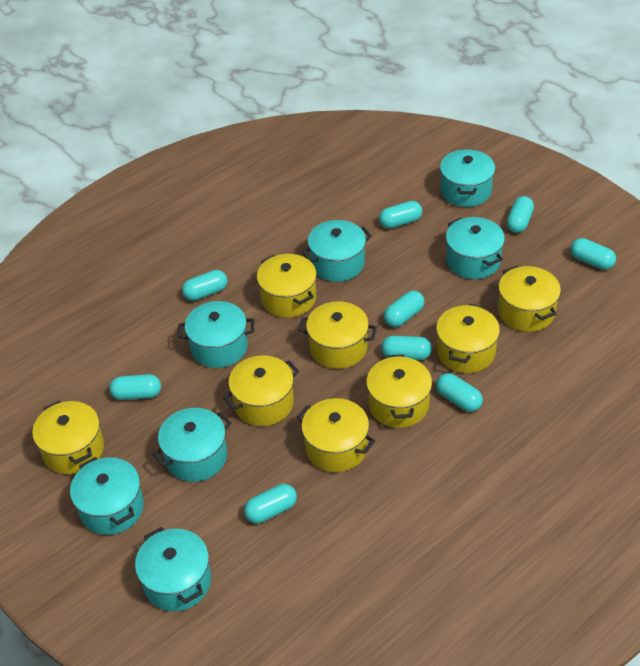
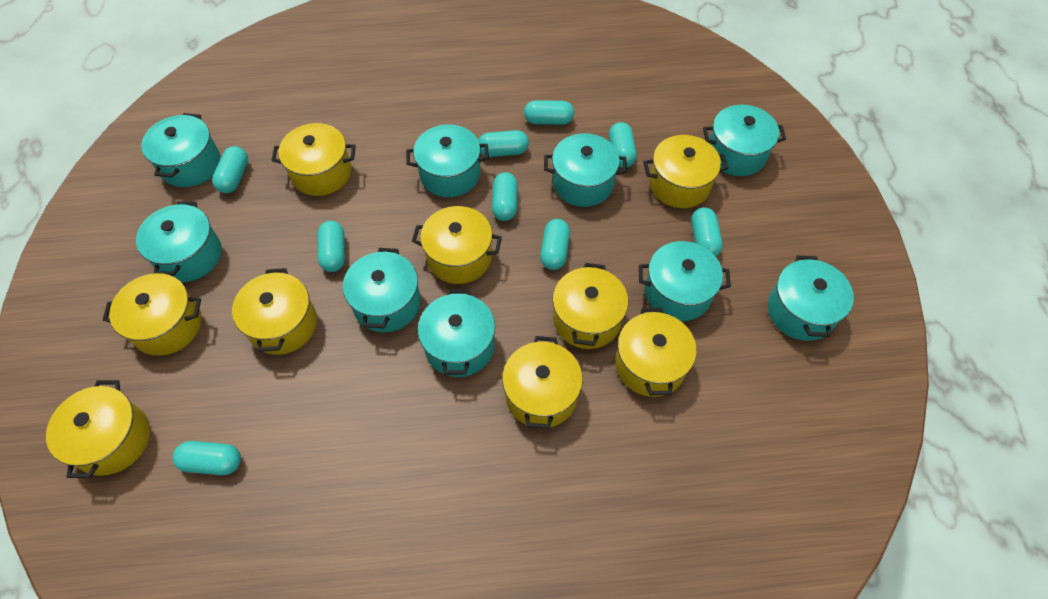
turquoise pot: 7 -> 9
yellow pot: 8 -> 9

